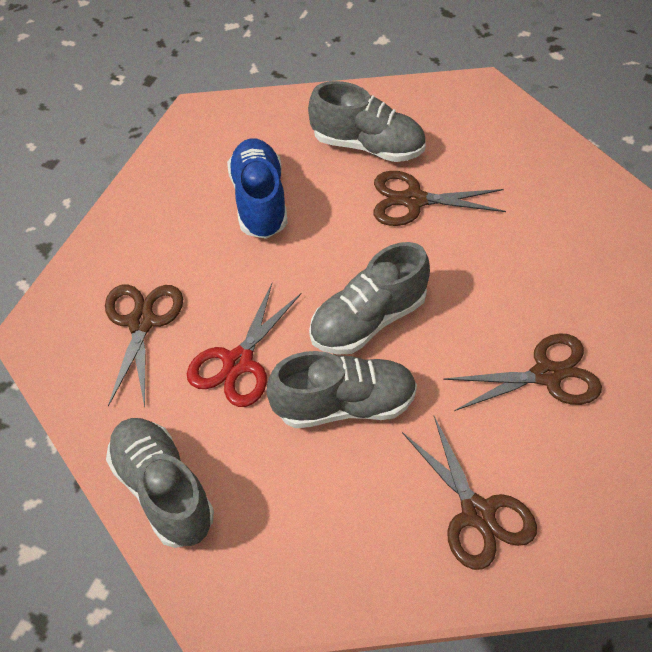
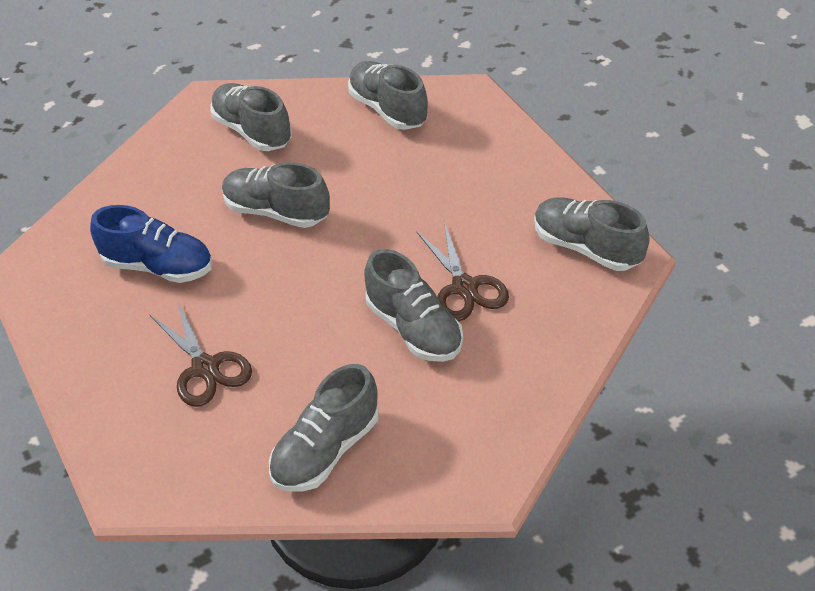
brown scissors: 4 -> 2
grey shoe: 4 -> 6
red scissors: 1 -> 0

